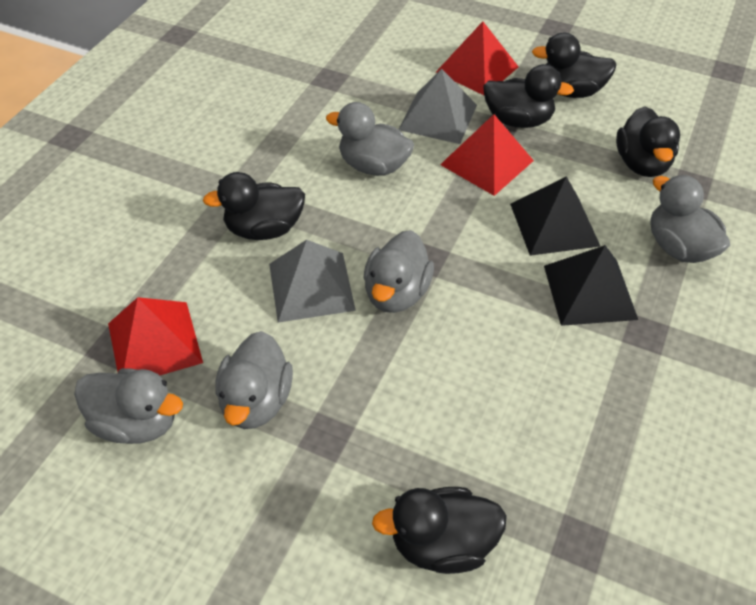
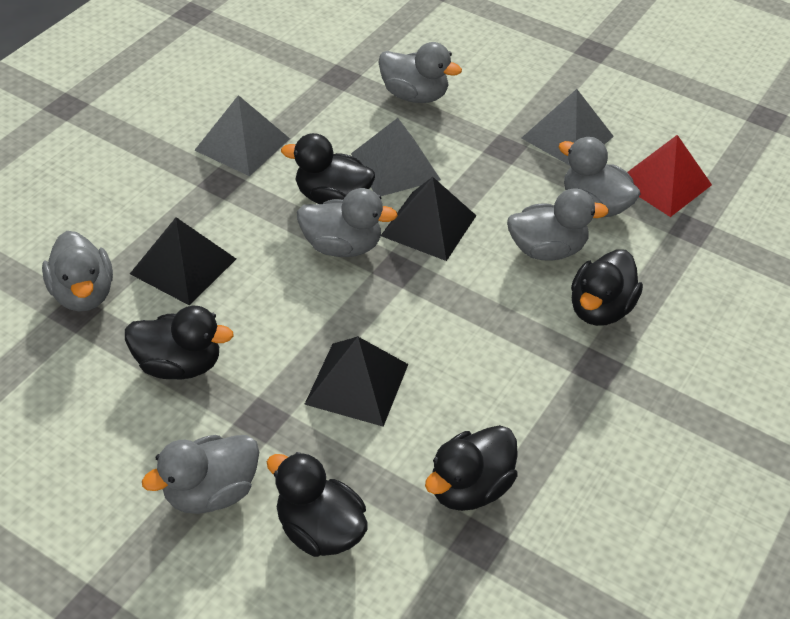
black pyramid: 2 -> 3
grey duck: 5 -> 6
grey pyramid: 2 -> 3
red pyramid: 3 -> 1

